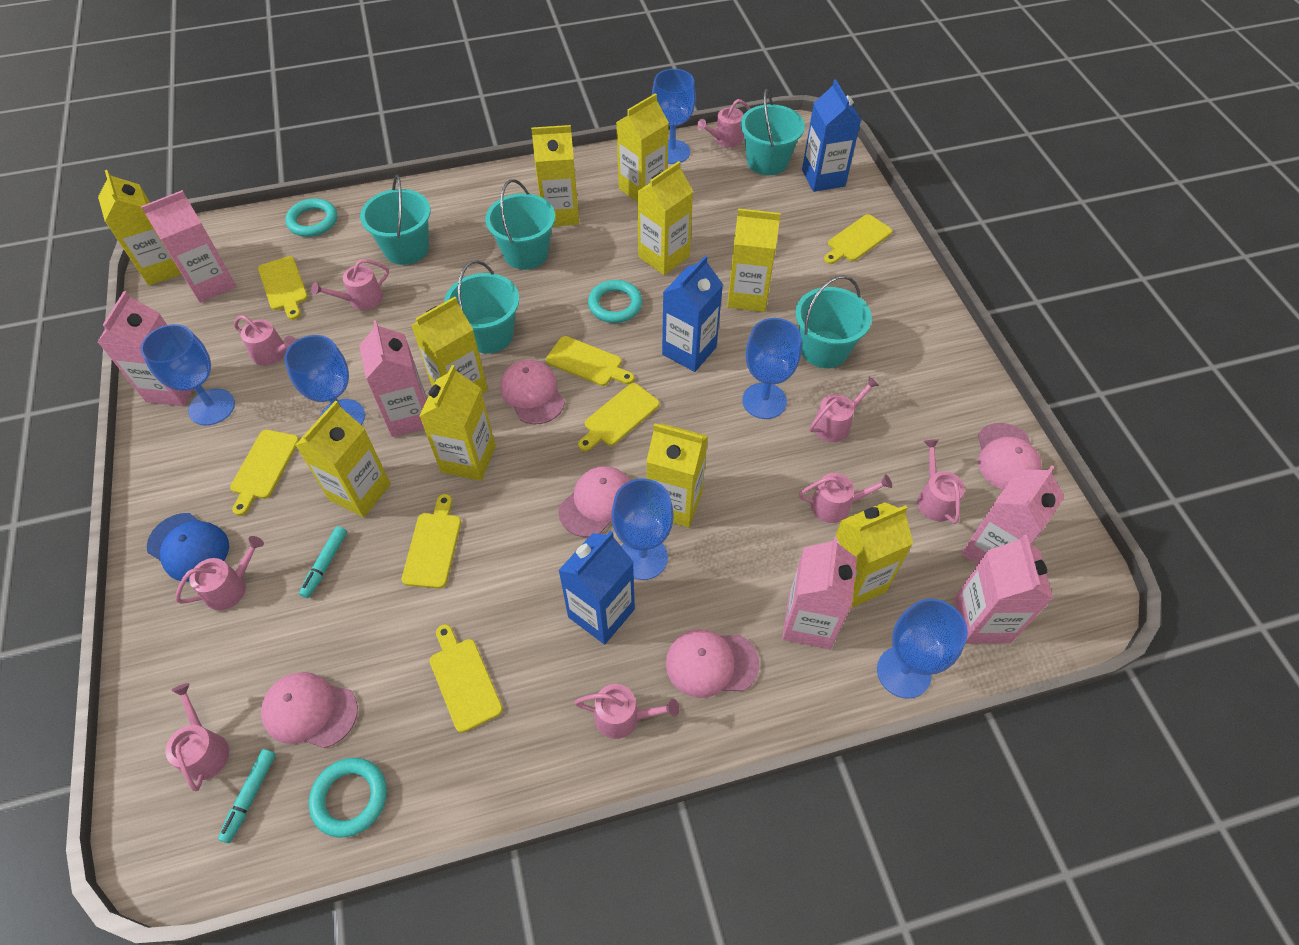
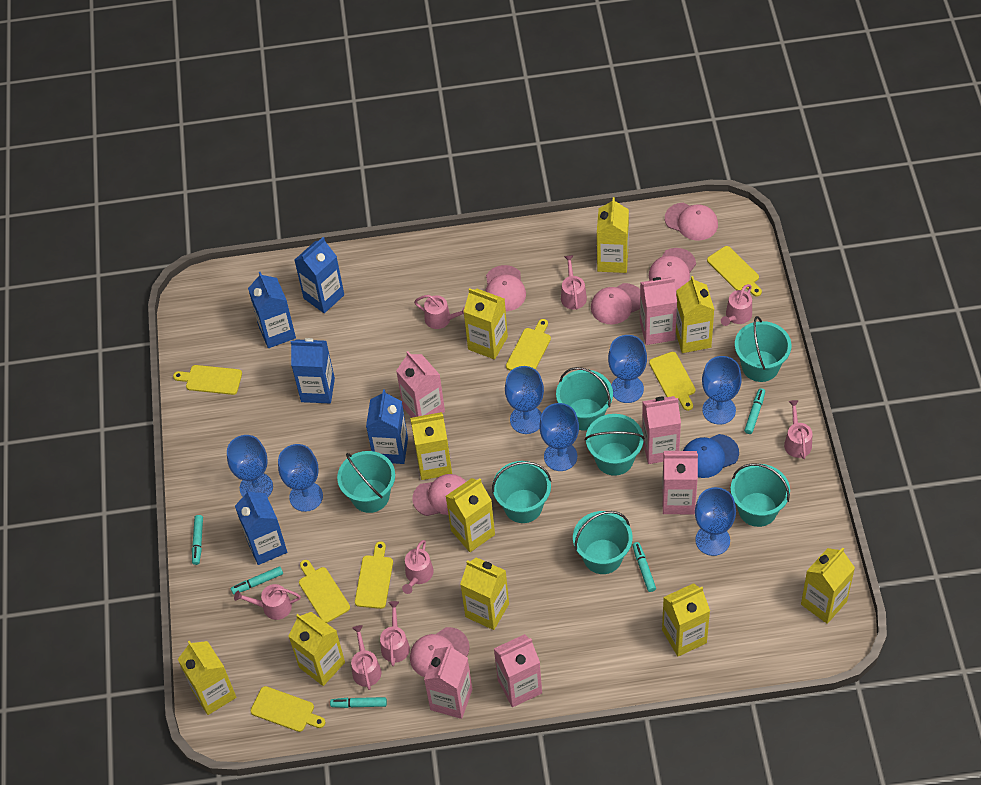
blue carton: 3 -> 5
blue goblet: 6 -> 7
pink cap: 5 -> 6
pink watering can: 9 -> 8
turquoise bucket: 5 -> 7
turquoise marker: 2 -> 5
turquoise ring: 3 -> 0

